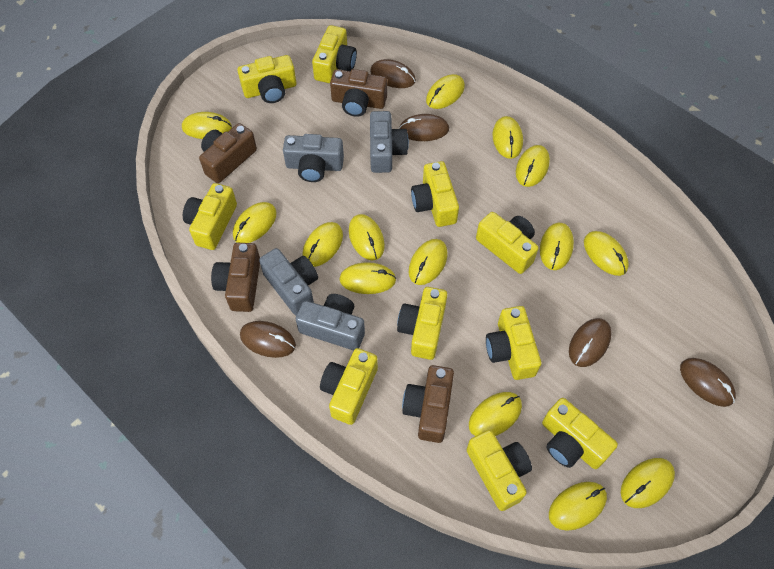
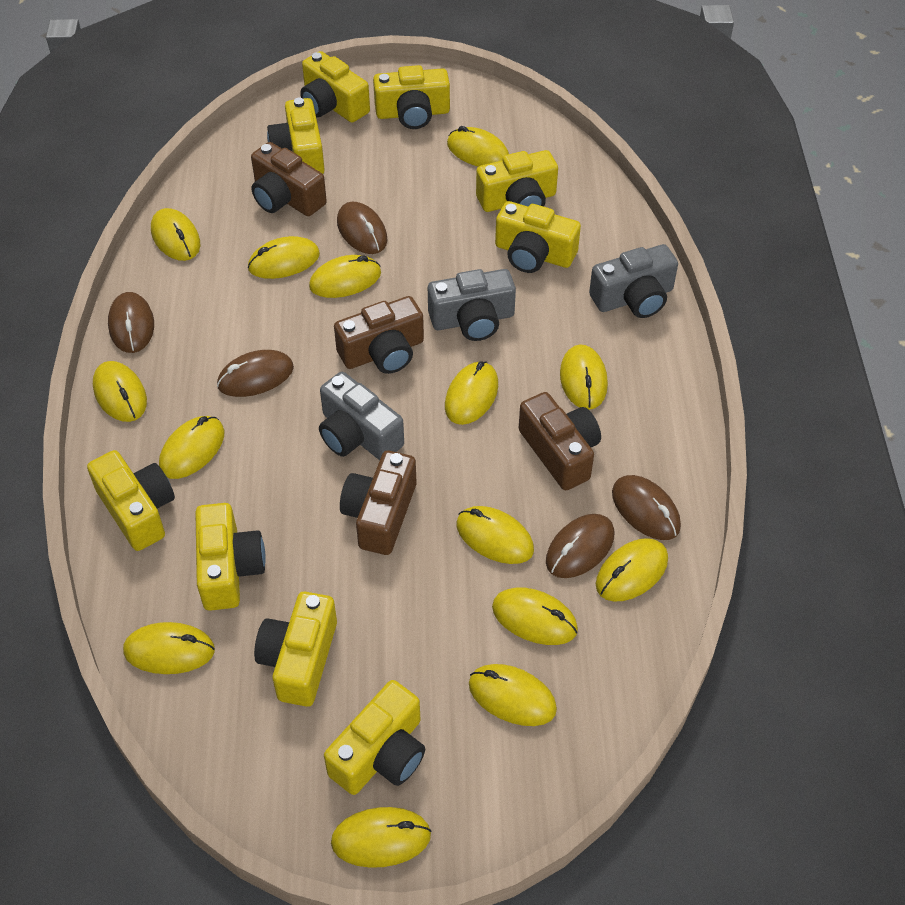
grey camera: 4 -> 3
yellow camera: 10 -> 9

